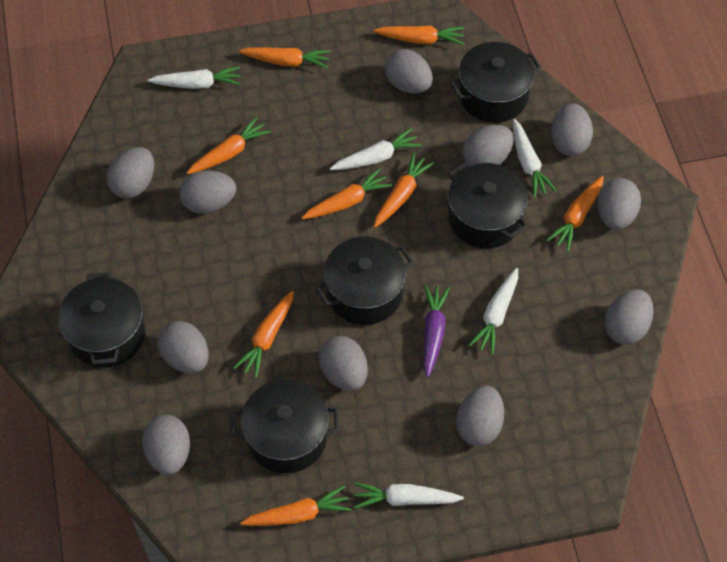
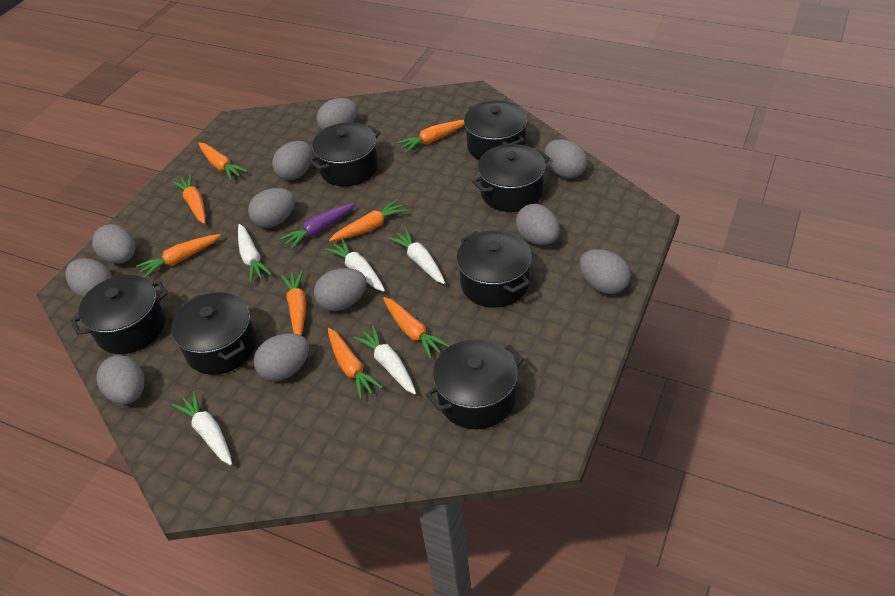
black pot: 5 -> 7

